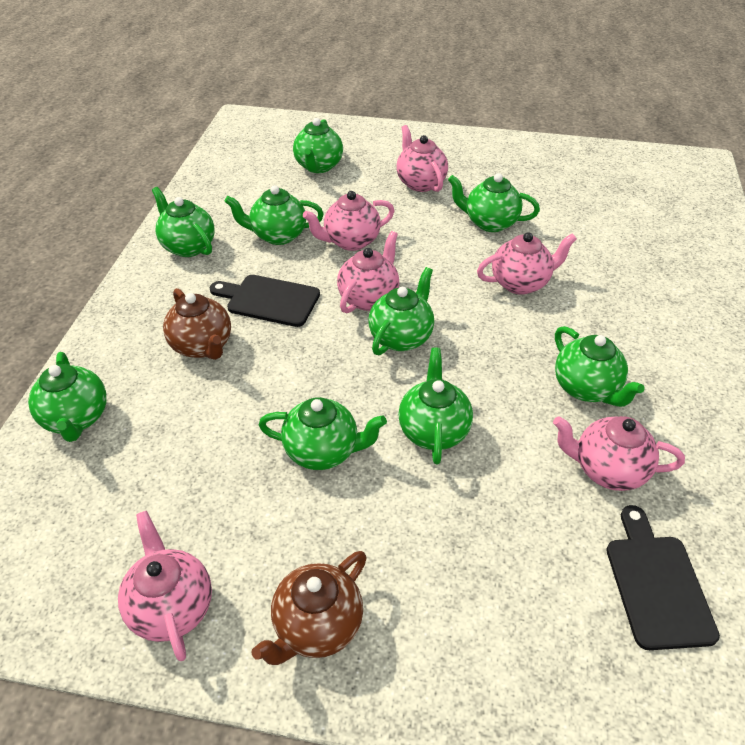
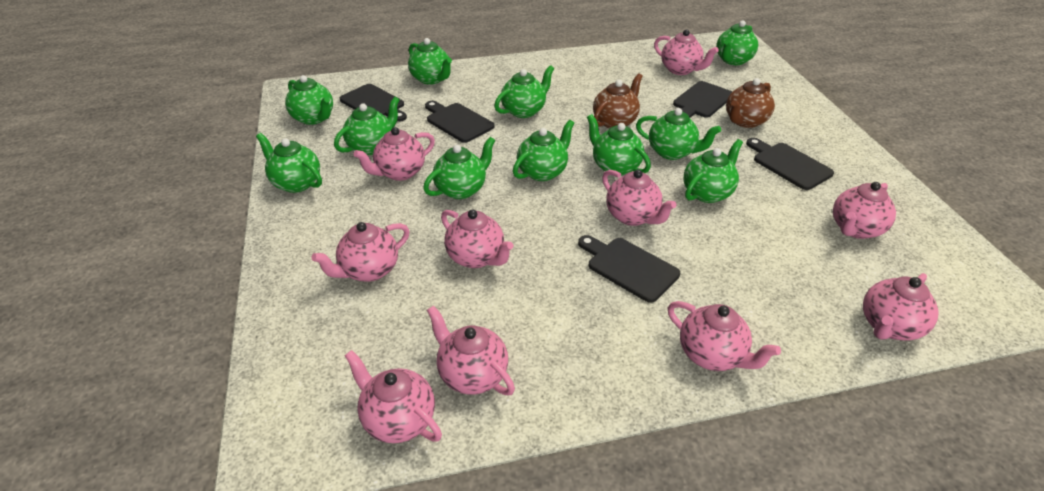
black cutting board: 2 -> 5
green teapot: 9 -> 11
pink teapot: 6 -> 10

